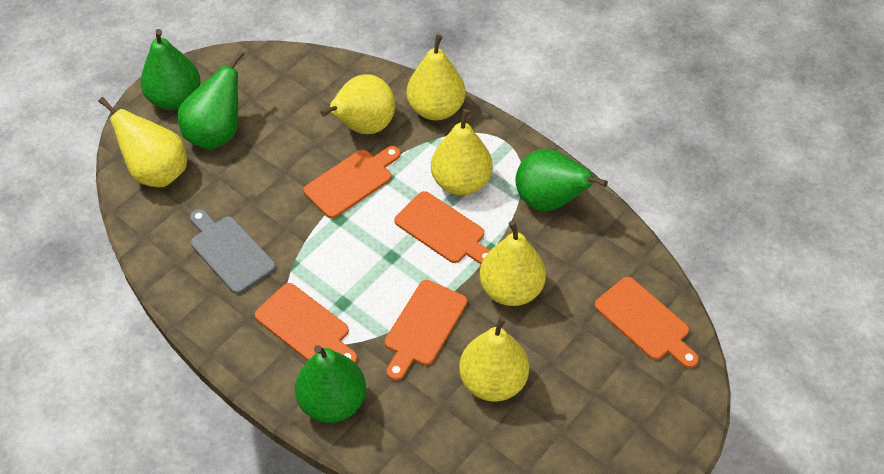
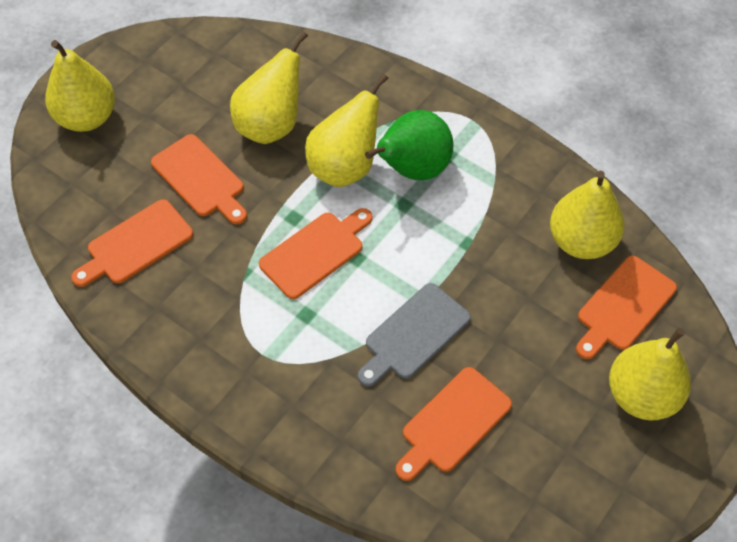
green pear: 4 -> 1
yellow pear: 6 -> 5

